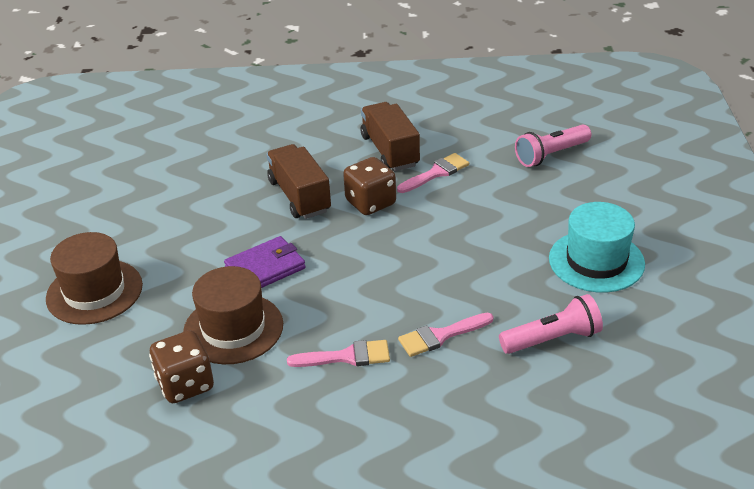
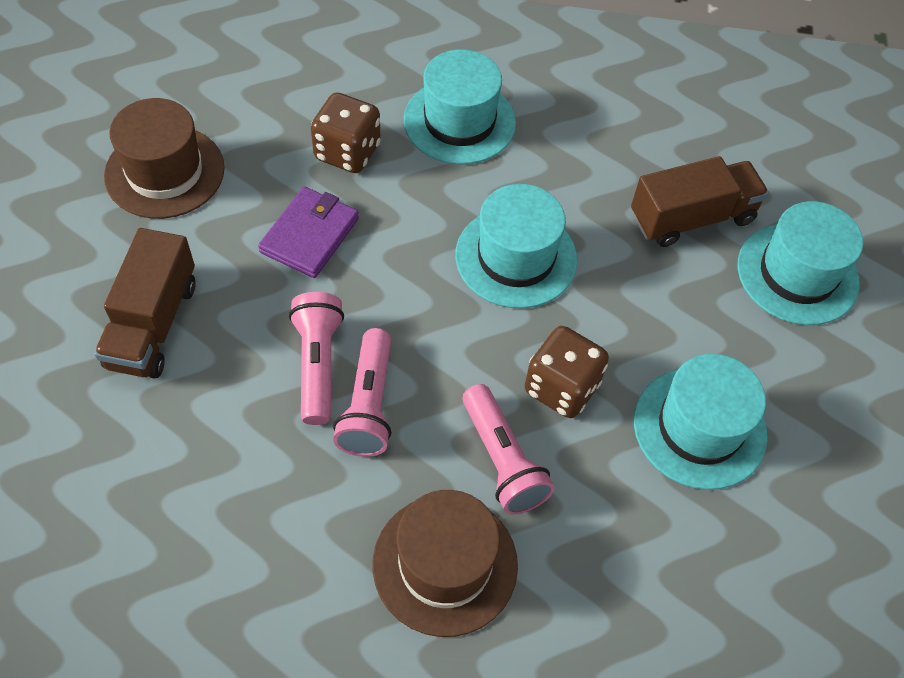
pink brush: 3 -> 0
pink flashlight: 2 -> 3
turquoise hat: 1 -> 4

